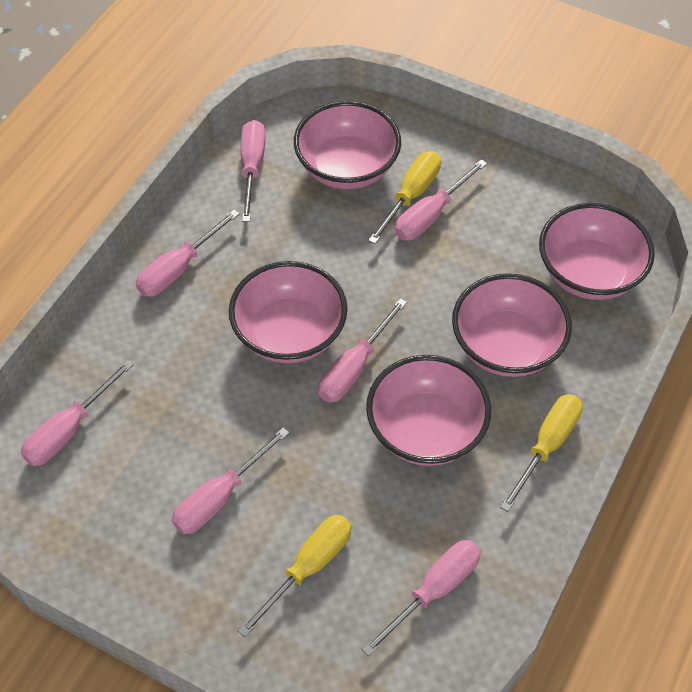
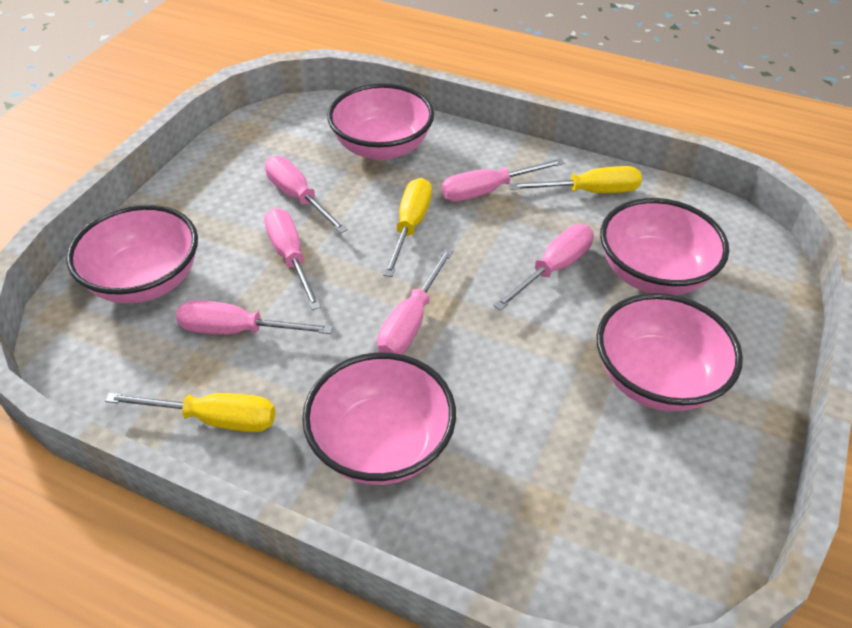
pink screwdriver: 7 -> 6

